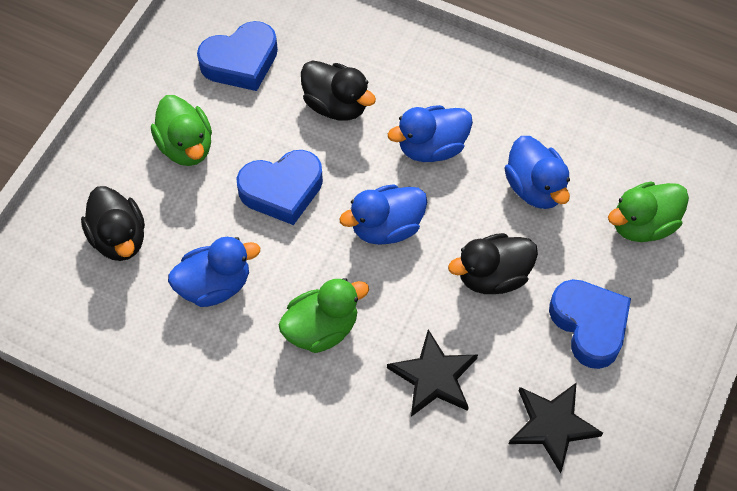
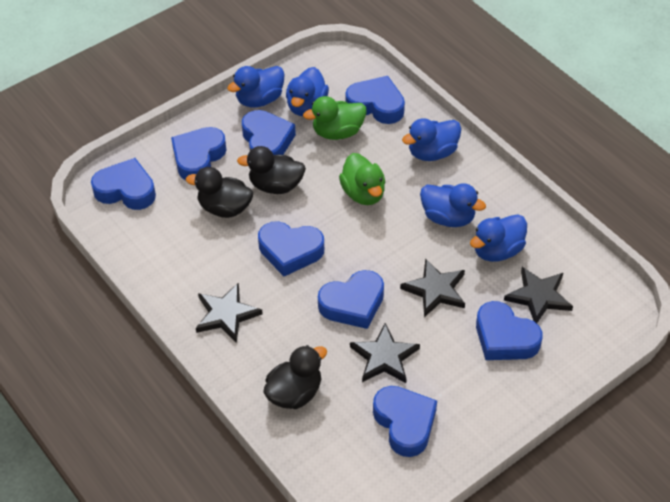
black star: 2 -> 4
blue duck: 4 -> 5
blue heart: 3 -> 8
green duck: 3 -> 2

